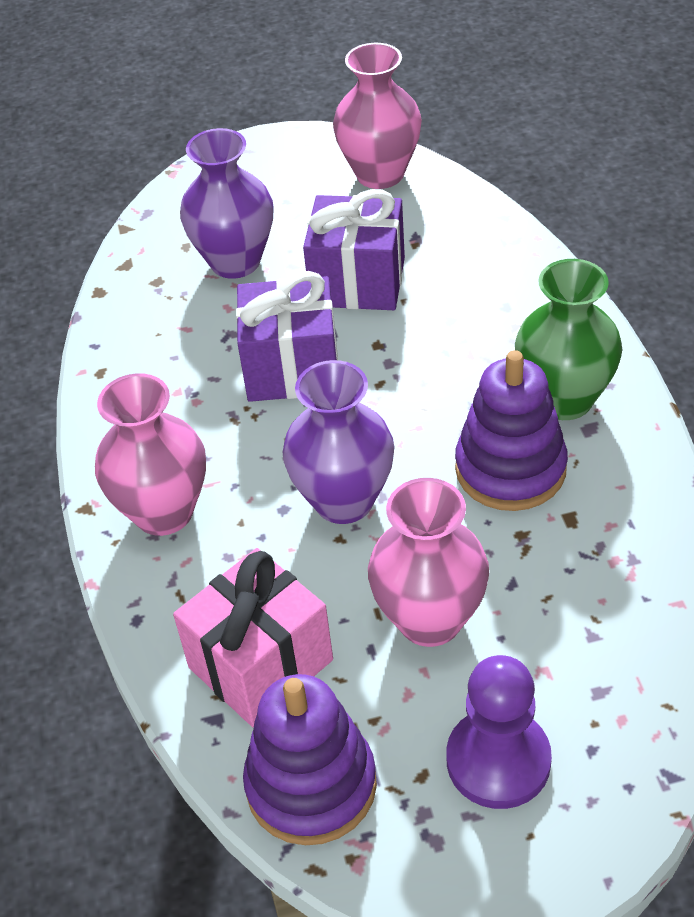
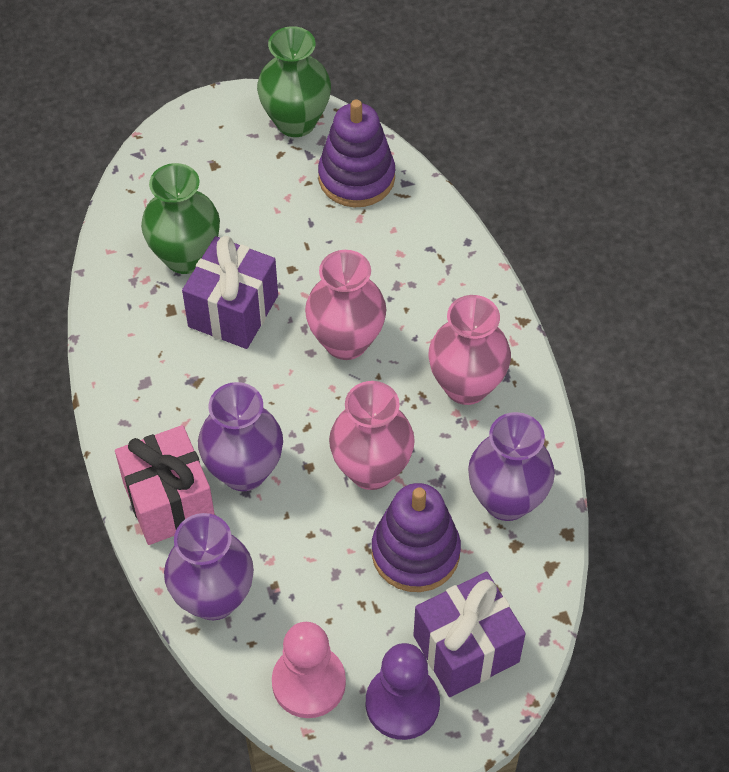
green vase: 1 -> 2
pink pawn: 0 -> 1
purple vase: 2 -> 3

